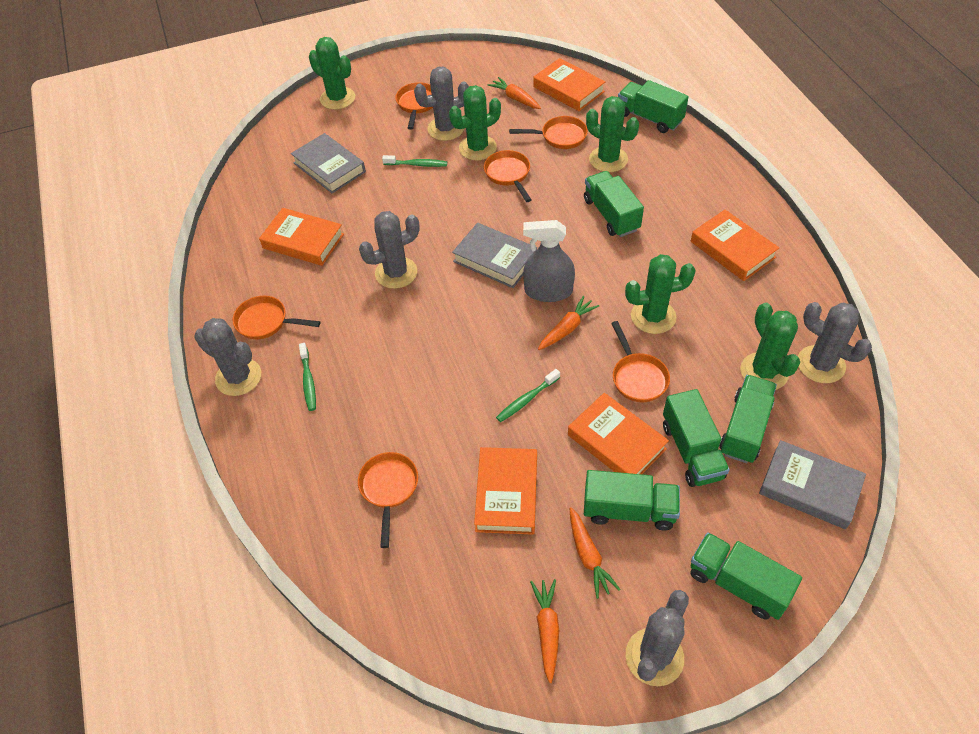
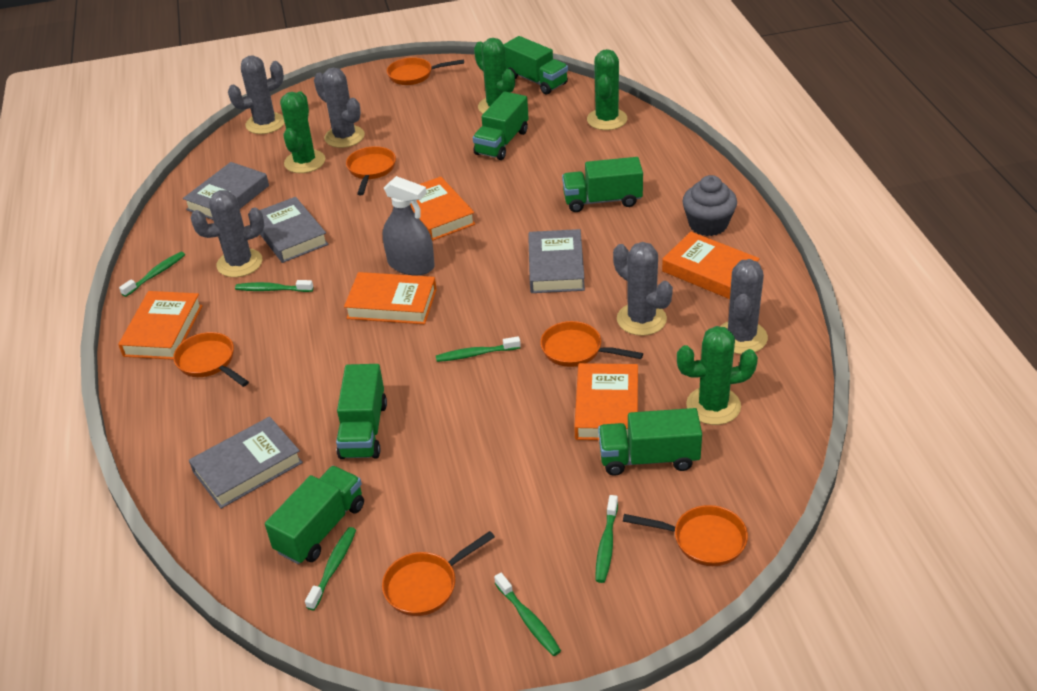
green cactus: 5 -> 4
green toothbrush: 3 -> 6
grey book: 3 -> 4
grey cupcake: 0 -> 1
orange carrot: 4 -> 0

